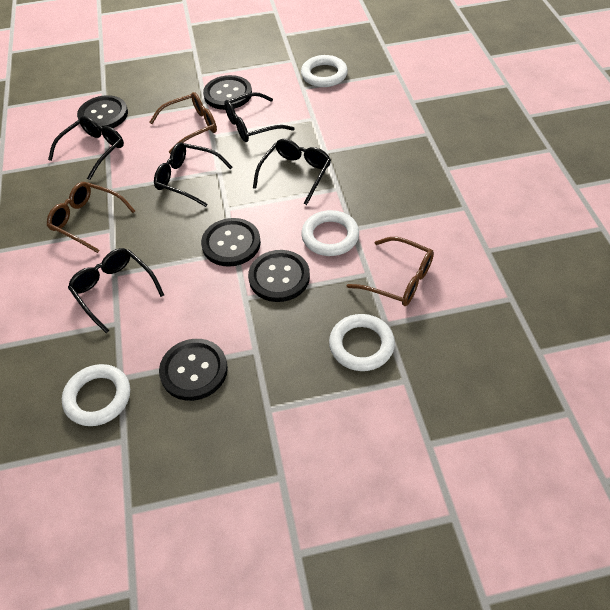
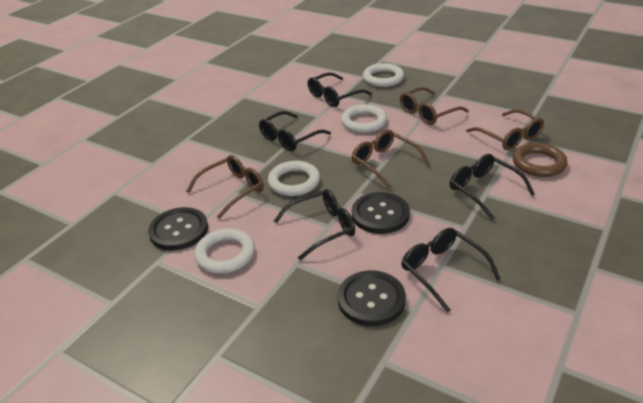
black button: 5 -> 3
brown glasses: 3 -> 4
brown ring: 0 -> 1

